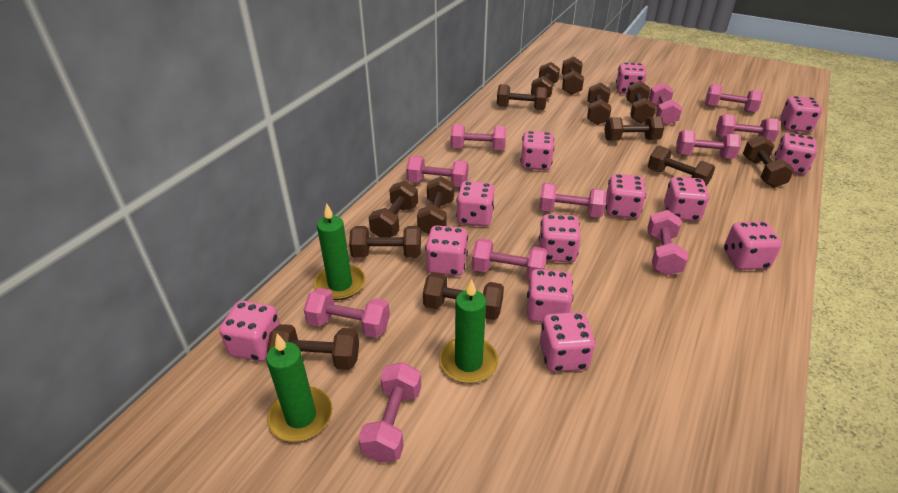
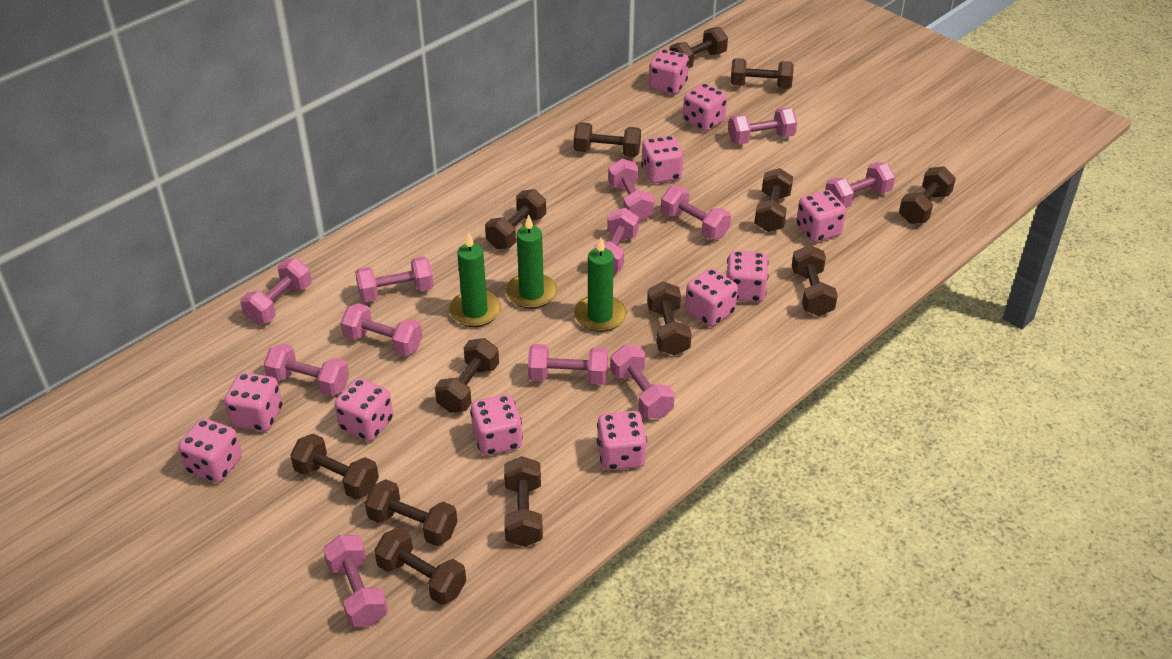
pink dice: 13 -> 11
pink dumbbell: 11 -> 12

